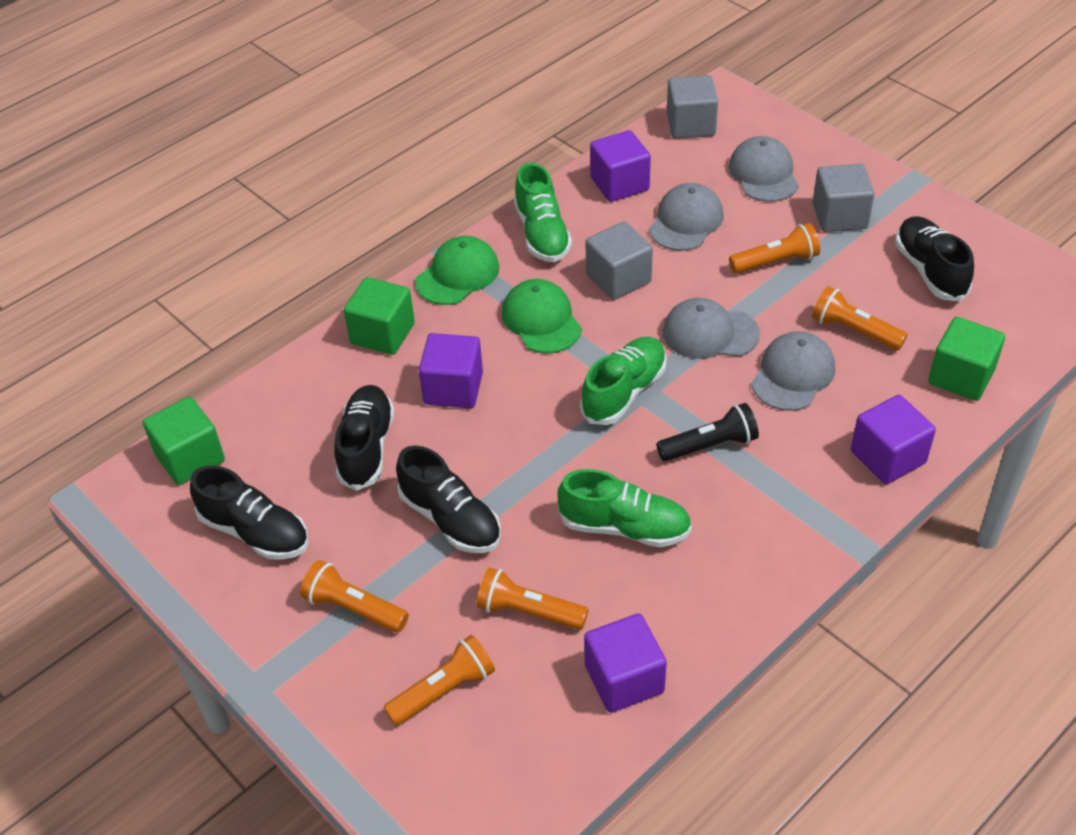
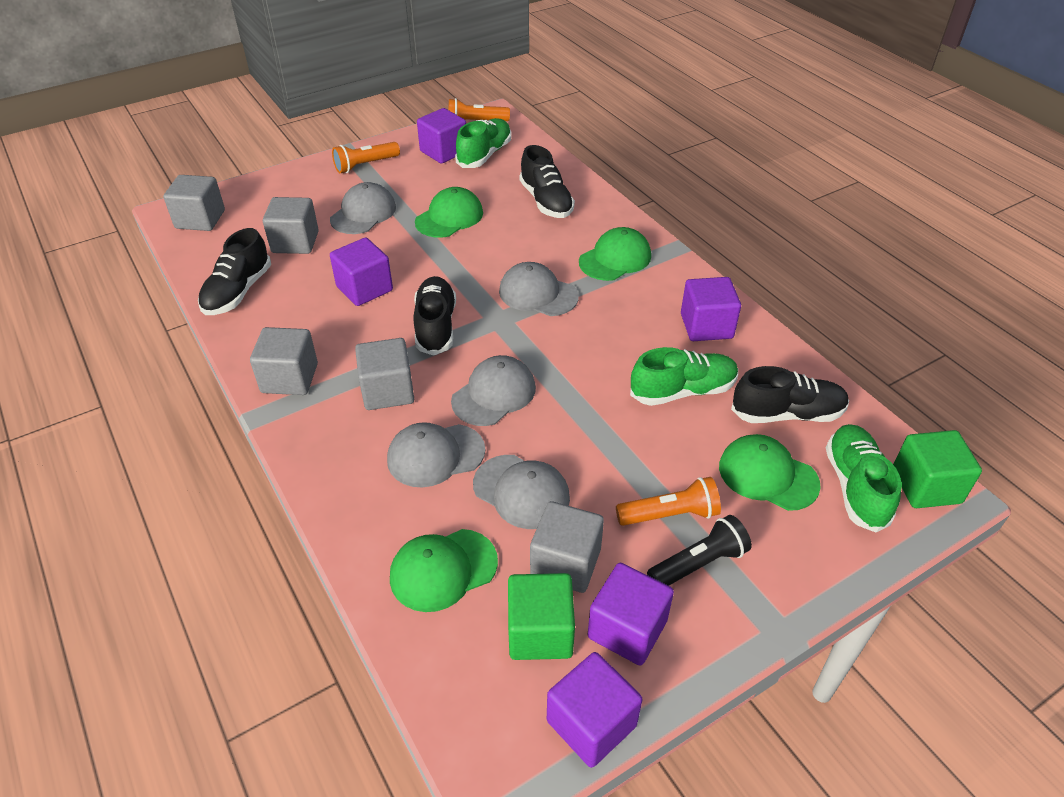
green cap: 2 -> 4
green cube: 3 -> 2
grey cap: 4 -> 5
grey cube: 3 -> 5
orange flashlight: 5 -> 3
purple cube: 4 -> 5

